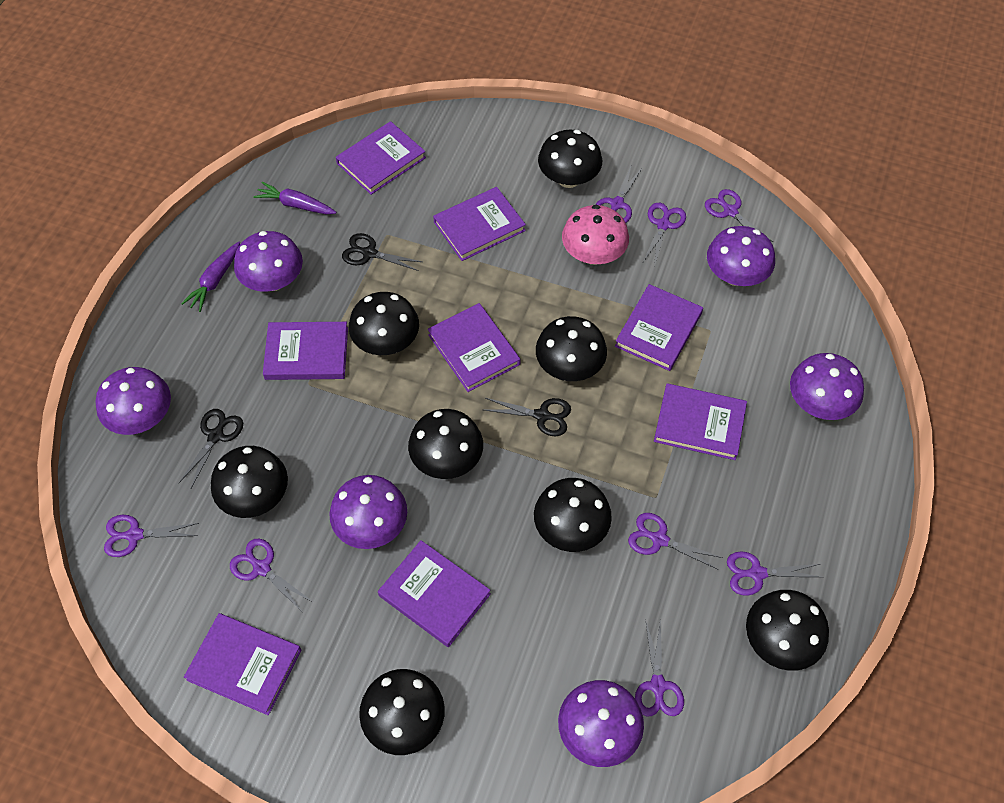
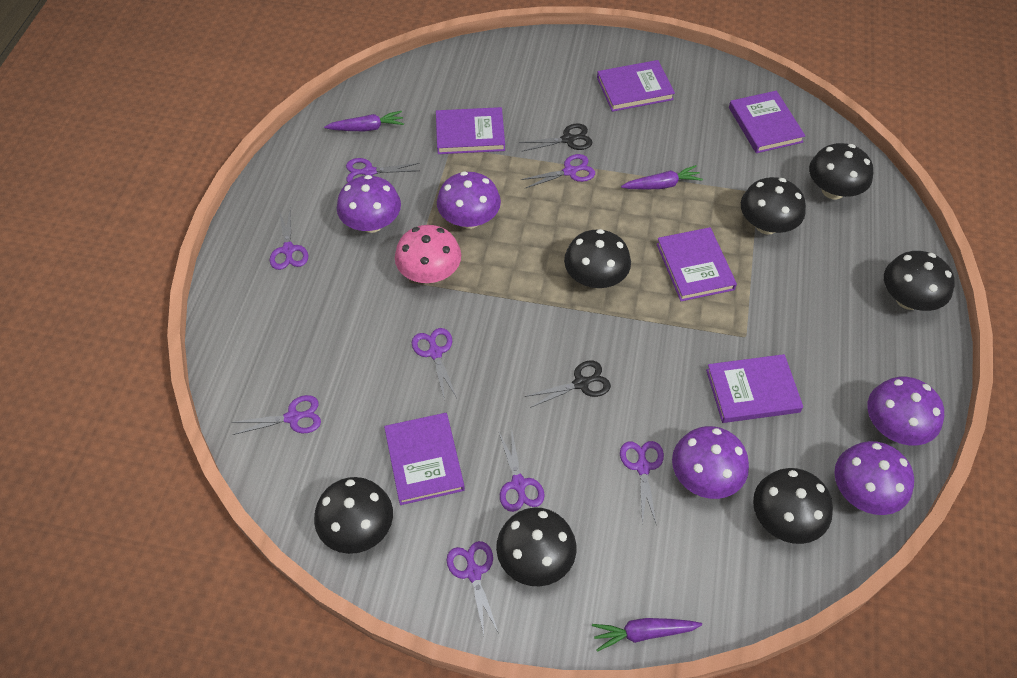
black mushroom: 8 -> 7
black scissors: 3 -> 2
purple book: 8 -> 6
purple carrot: 2 -> 3
purple mushroom: 6 -> 5

